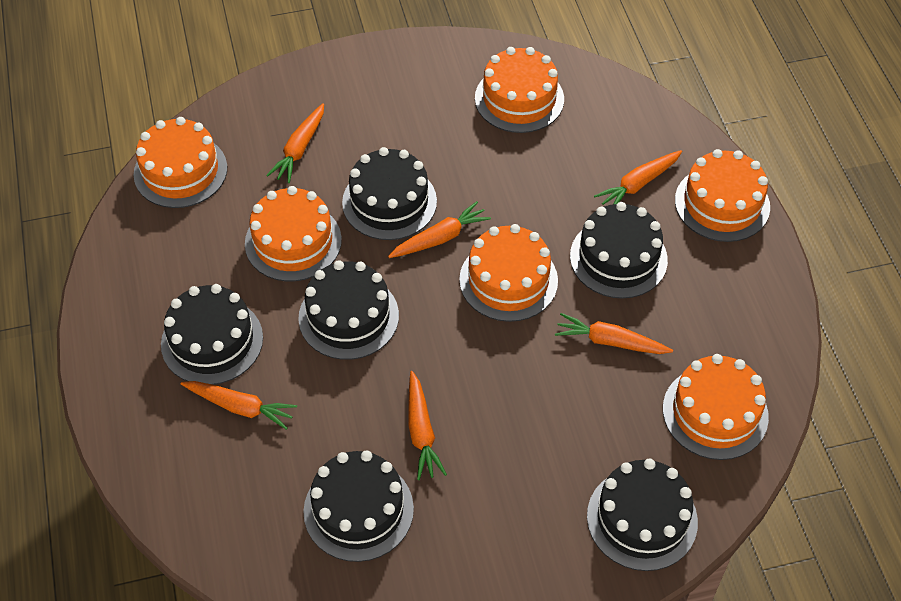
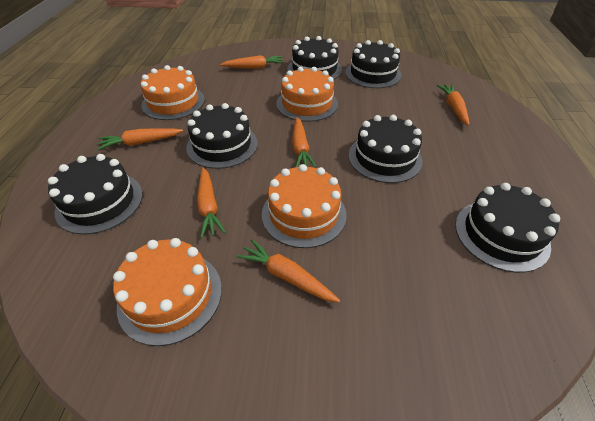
orange cake: 6 -> 4

